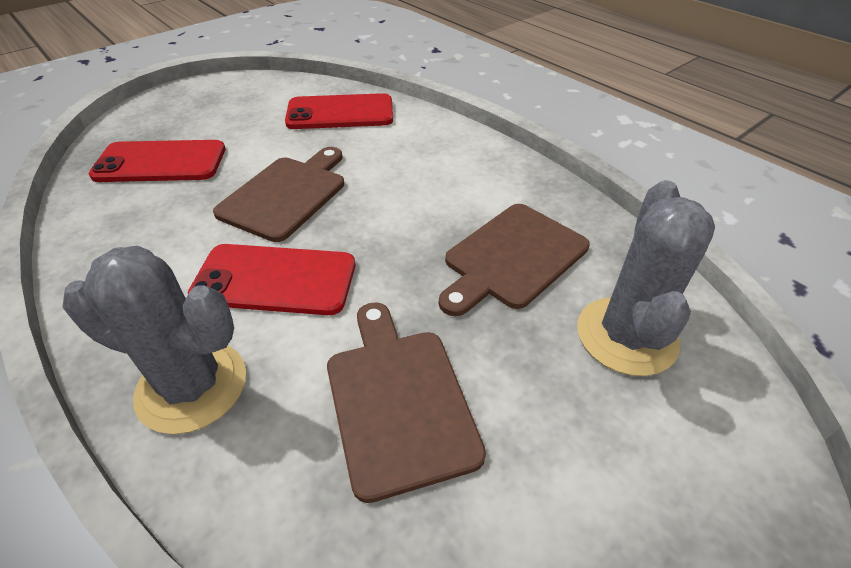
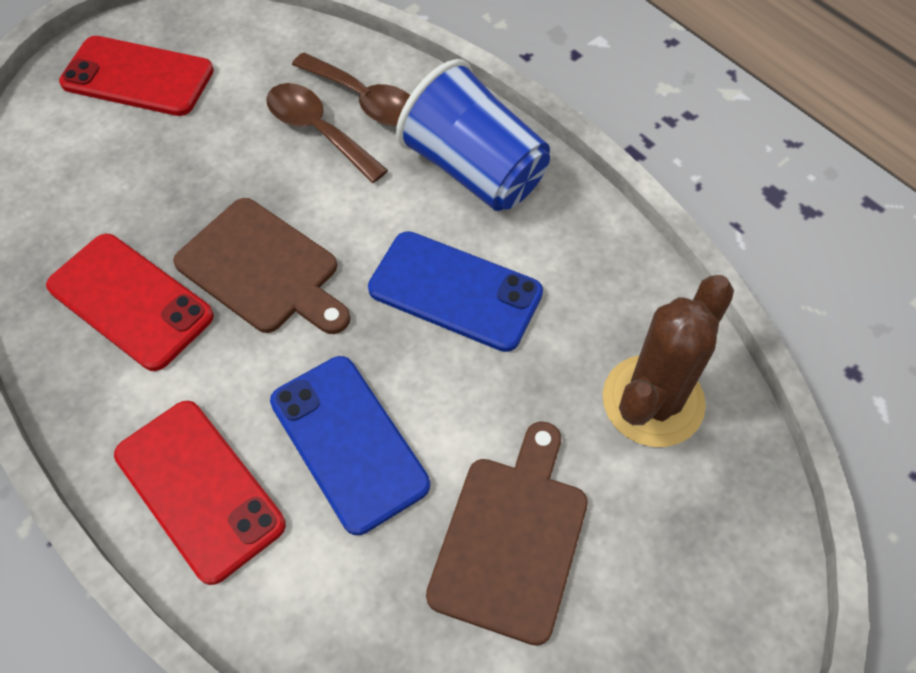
blue cup: 0 -> 1
blue phone: 0 -> 2
brown cactus: 0 -> 1
brown cutting board: 3 -> 2
brown spoon: 0 -> 2
grey cactus: 2 -> 0

